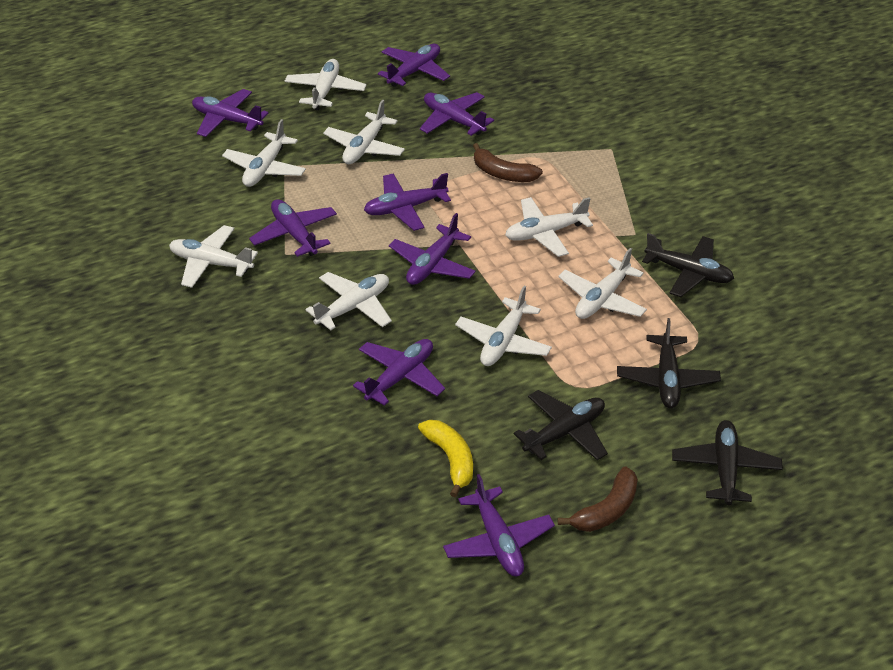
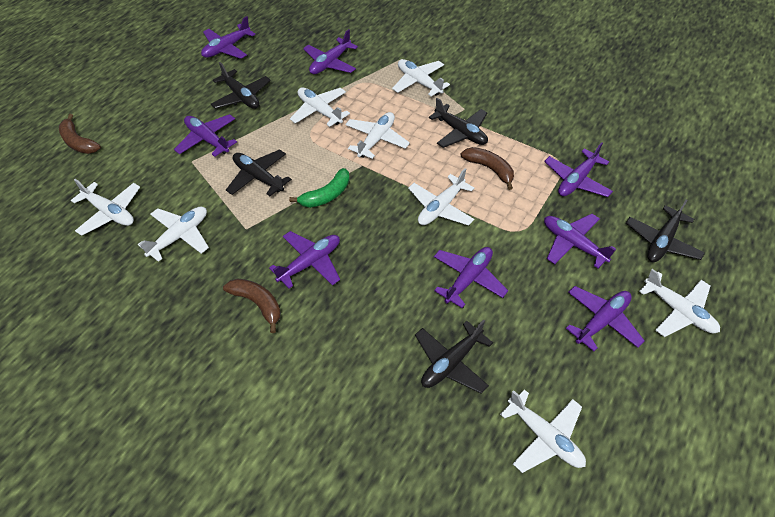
black plane: 4 -> 5
brown banana: 2 -> 3
green banana: 0 -> 1
yellow banana: 1 -> 0

